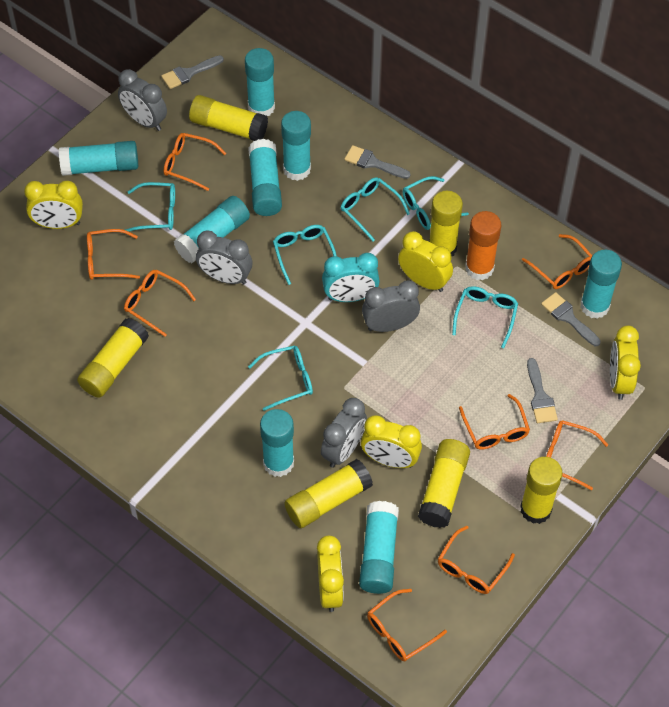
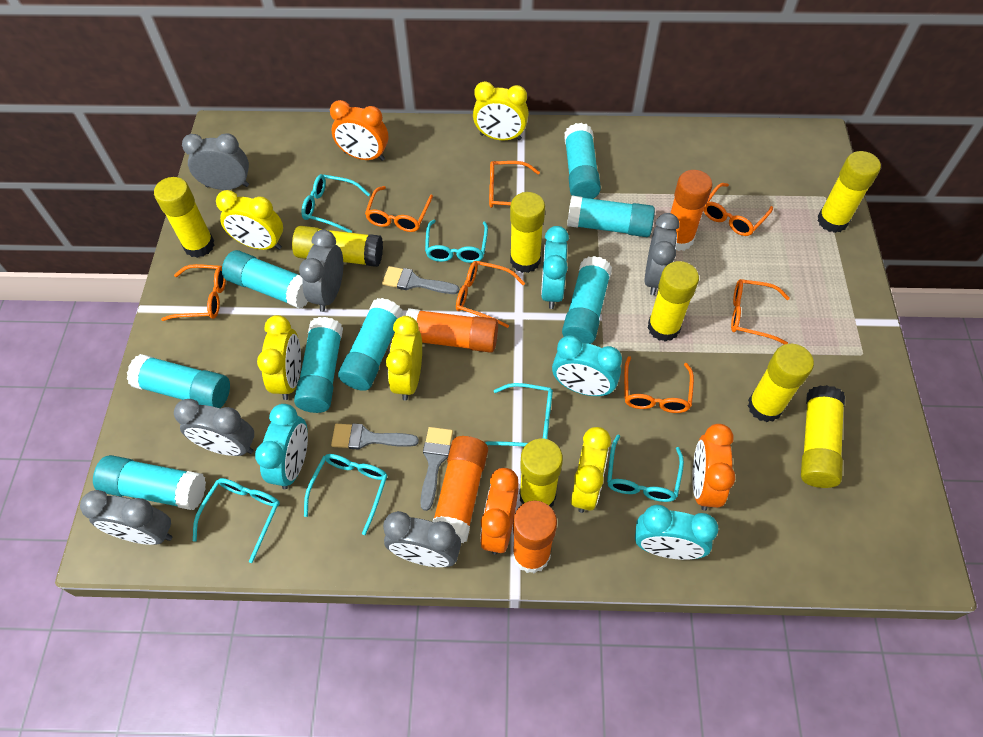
grey brush: 4 -> 3
grey clock: 4 -> 6
orange clock: 0 -> 3
orange glasses: 8 -> 7
orange glue stick: 1 -> 4
turquoise clock: 1 -> 4
yellow glue stick: 6 -> 8

